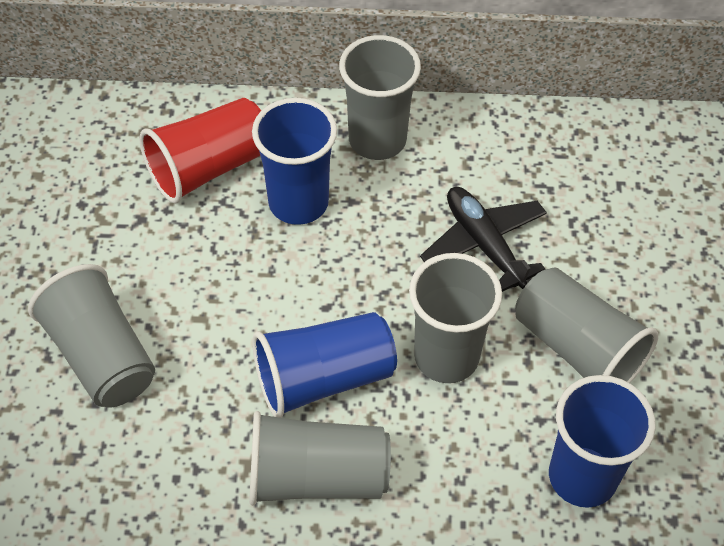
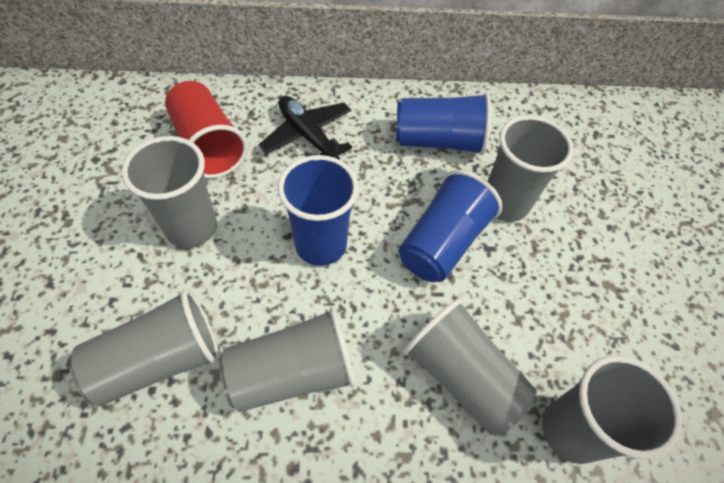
grey cup: 5 -> 6

